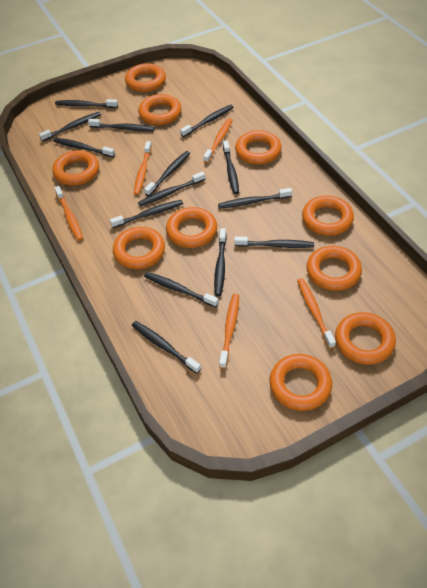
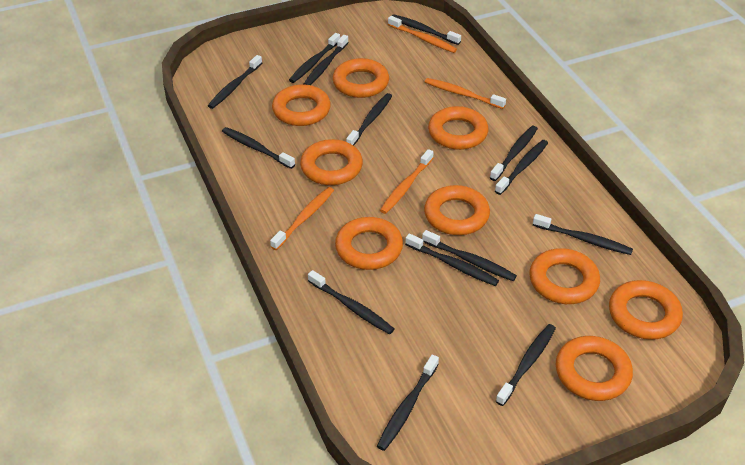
orange ring: 10 -> 9
orange toothbrush: 5 -> 4

